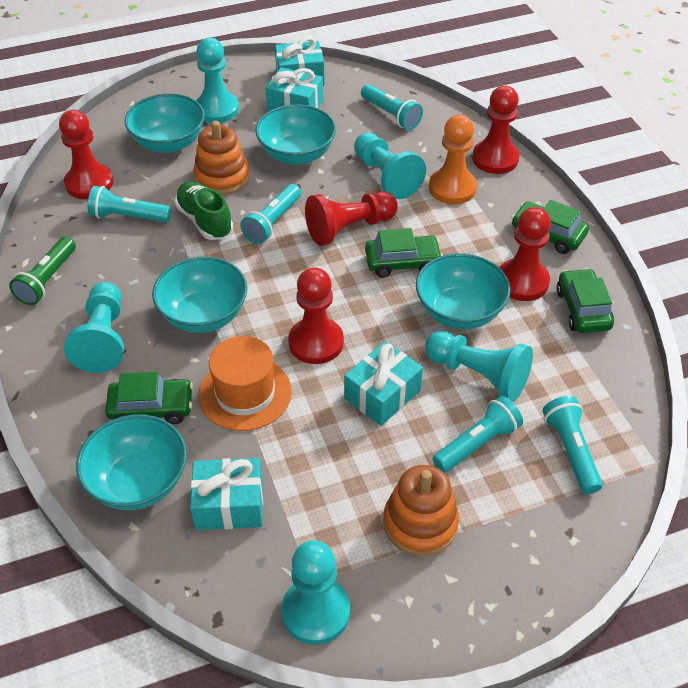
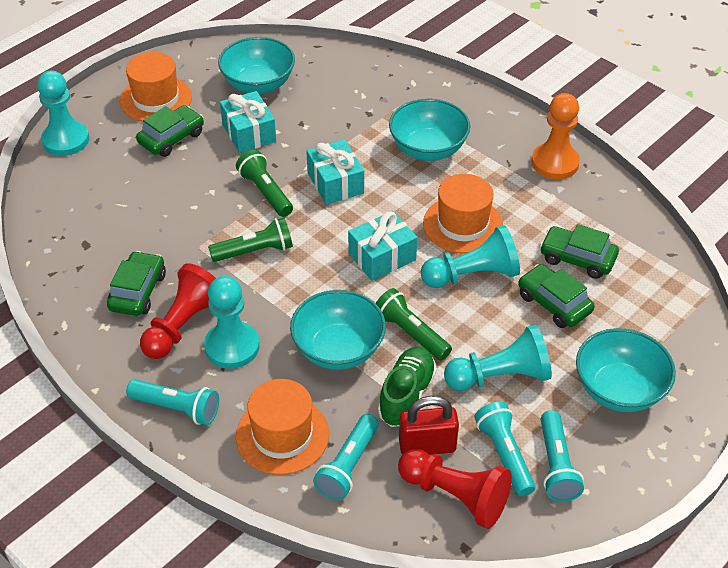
green flashlight: 1 -> 3
orange hat: 1 -> 3
orange stacking toy: 2 -> 0
red padlock: 0 -> 1
red pawn: 5 -> 2
turquoise bowl: 5 -> 4
turquoise flashlight: 5 -> 4
turquoise gift: 4 -> 3
turquoise pawn: 5 -> 4

